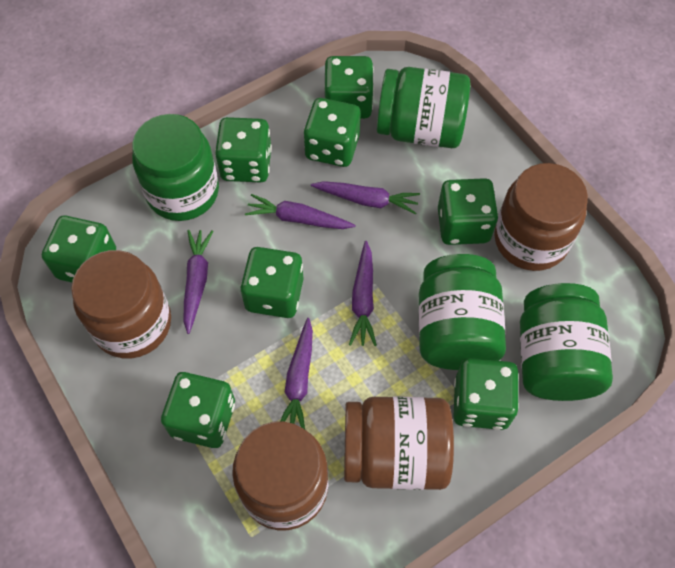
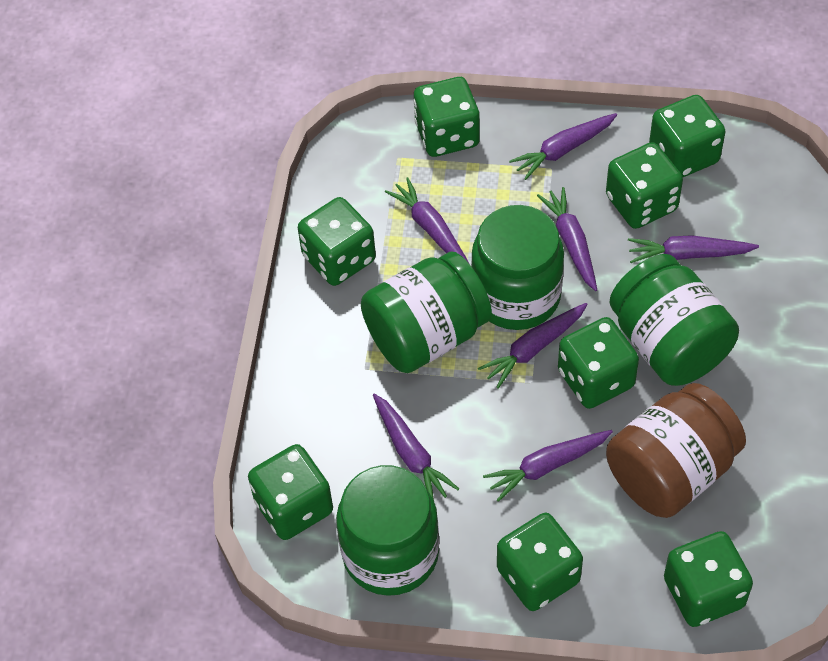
brown jar: 4 -> 1
purple carrot: 5 -> 7

